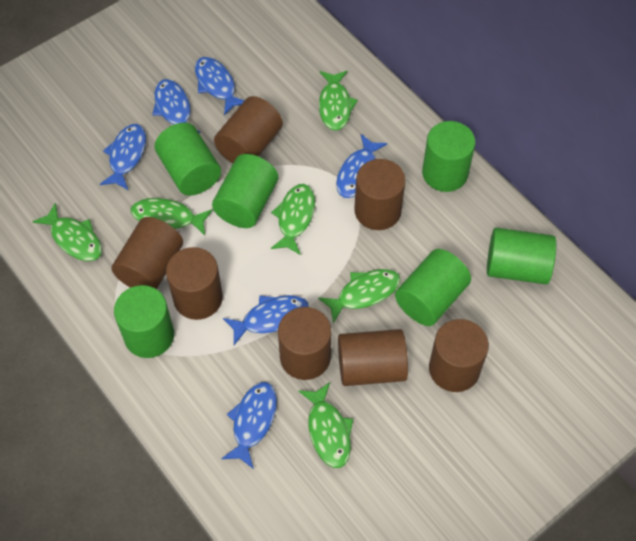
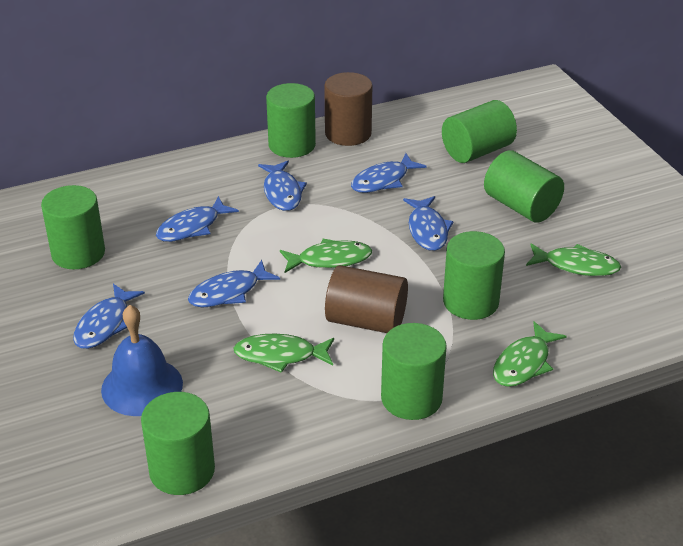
blue bell: 0 -> 1
brown cylinder: 7 -> 2
green cylinder: 6 -> 7
green fish: 6 -> 4

